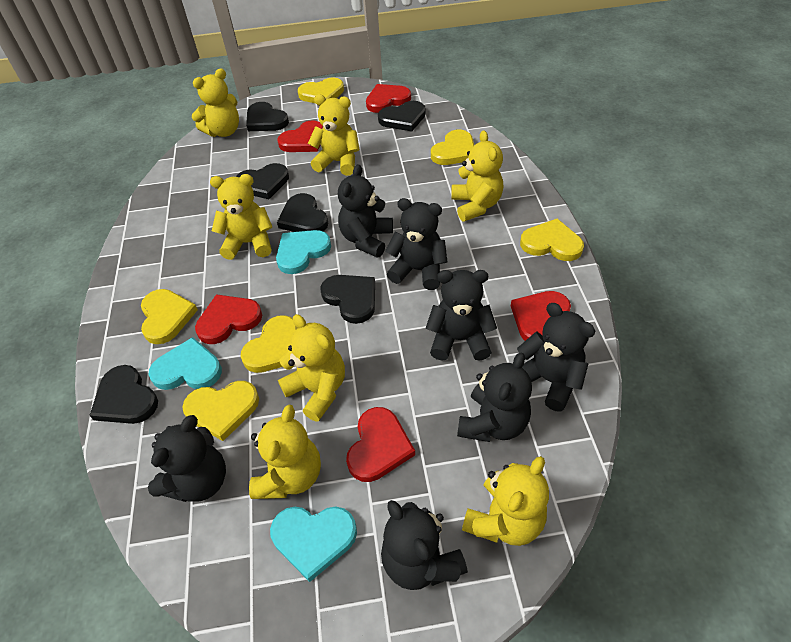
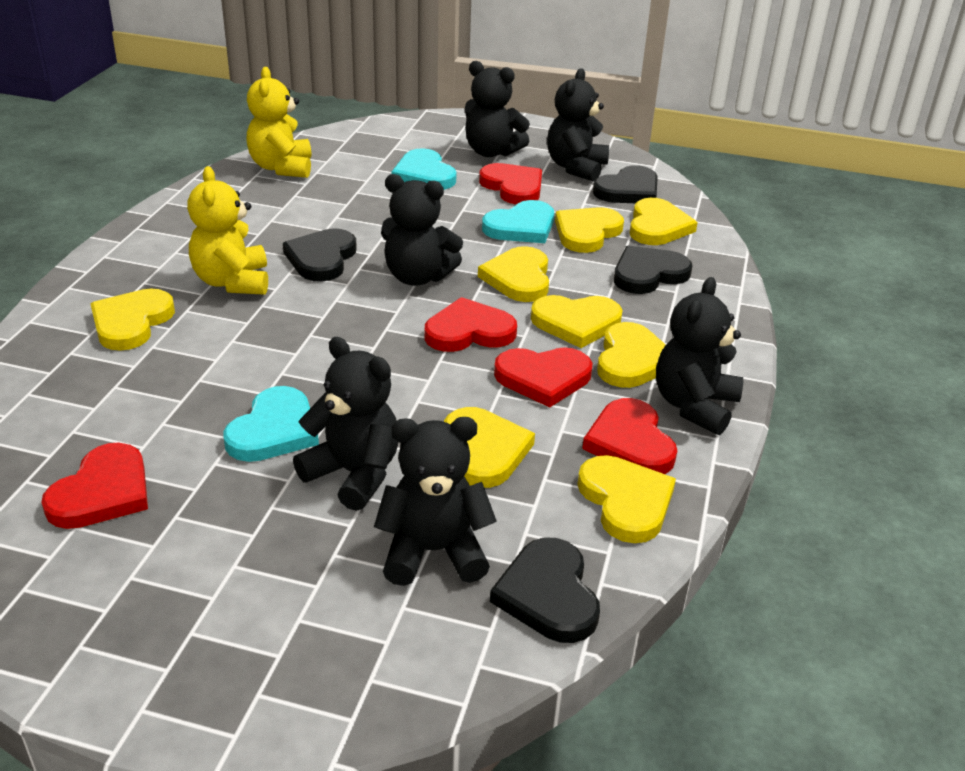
black heart: 6 -> 4
black teddy bear: 7 -> 6
yellow heart: 6 -> 8
yellow teddy bear: 7 -> 2

